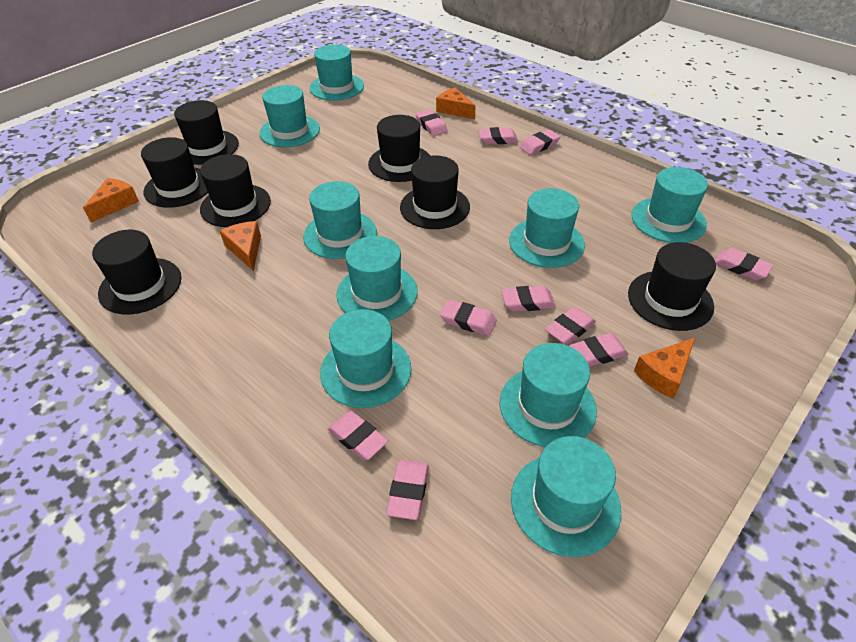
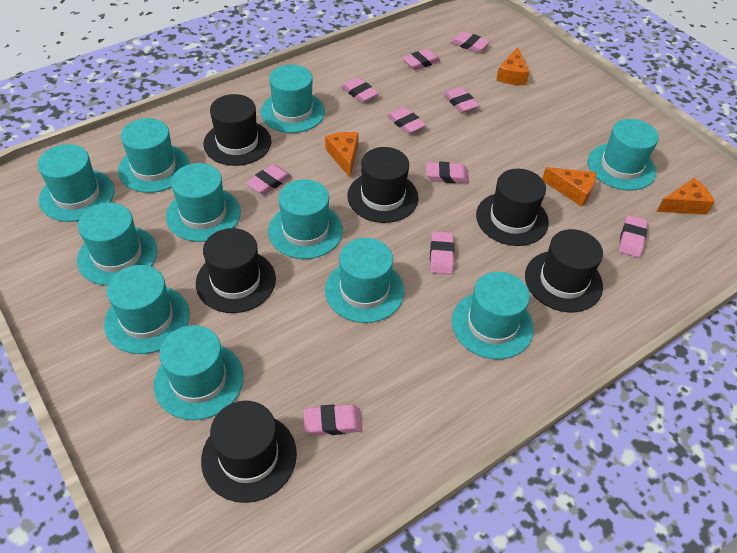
black hat: 7 -> 6
turquoise hat: 9 -> 11

